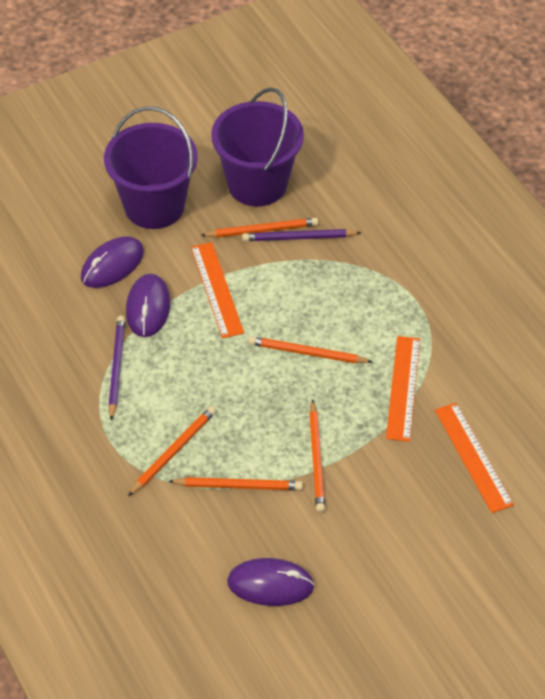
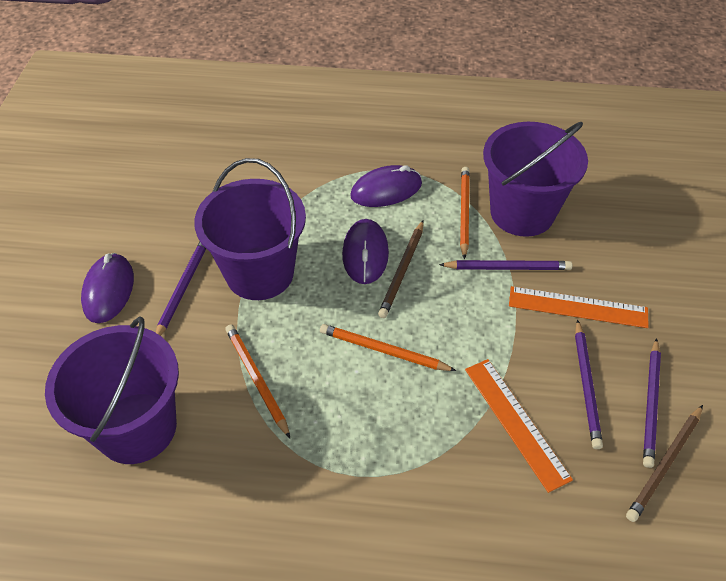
brown pencil: 0 -> 2
orange pencil: 5 -> 3
orange ruler: 3 -> 2
purple bucket: 2 -> 3
purple pencil: 2 -> 4

